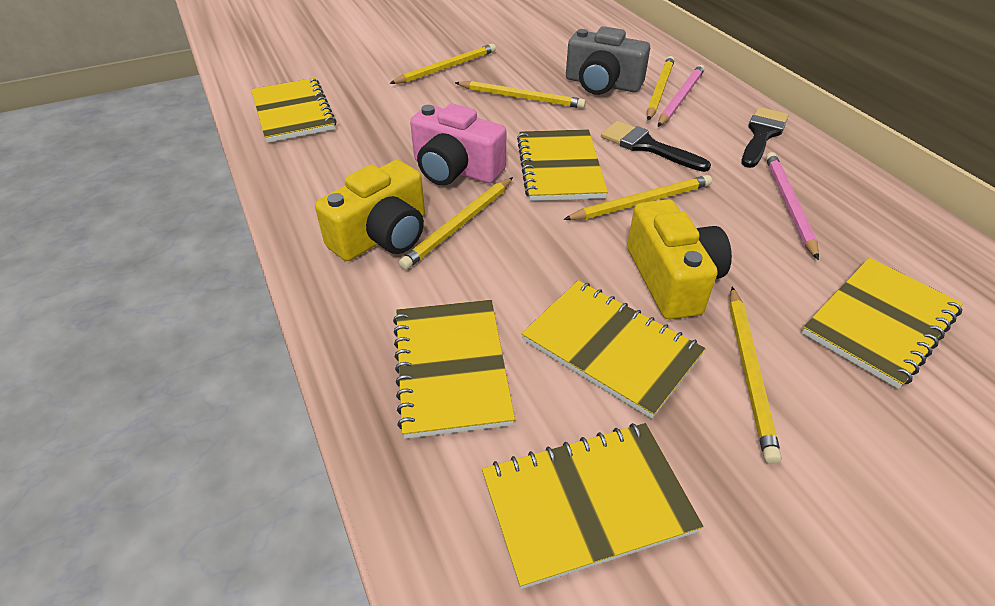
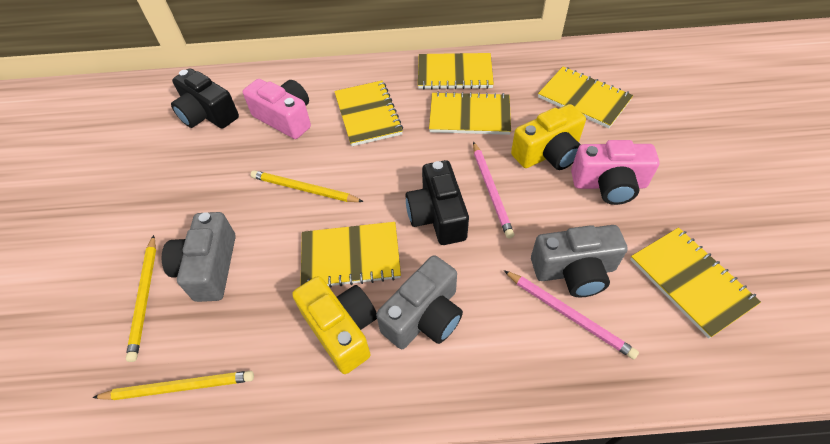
black brush: 2 -> 0
black camera: 0 -> 2
grey camera: 1 -> 3
pink camera: 1 -> 2
yellow pencil: 6 -> 3

